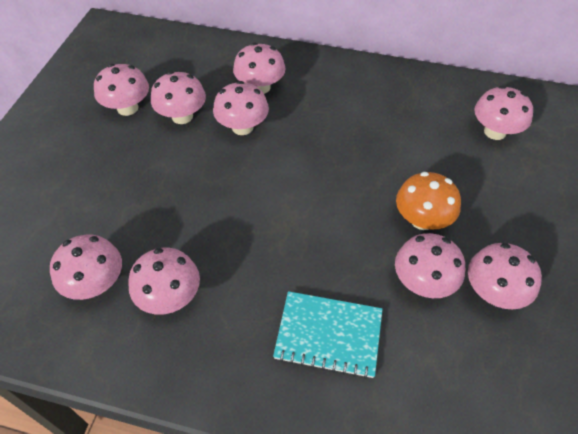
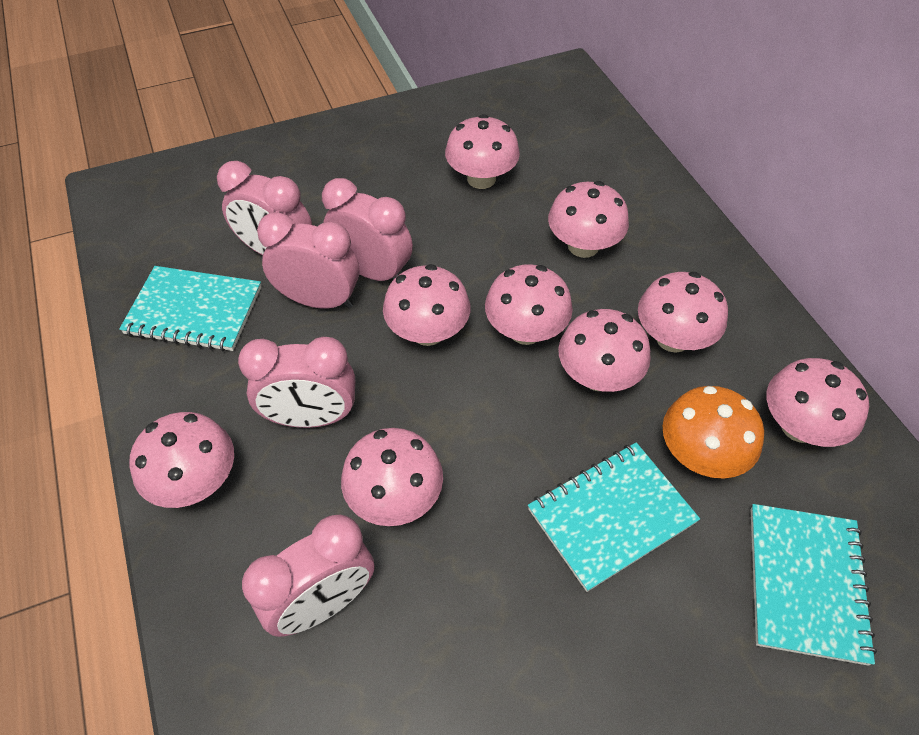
pink clock: 0 -> 5
turquoise notebook: 1 -> 3

